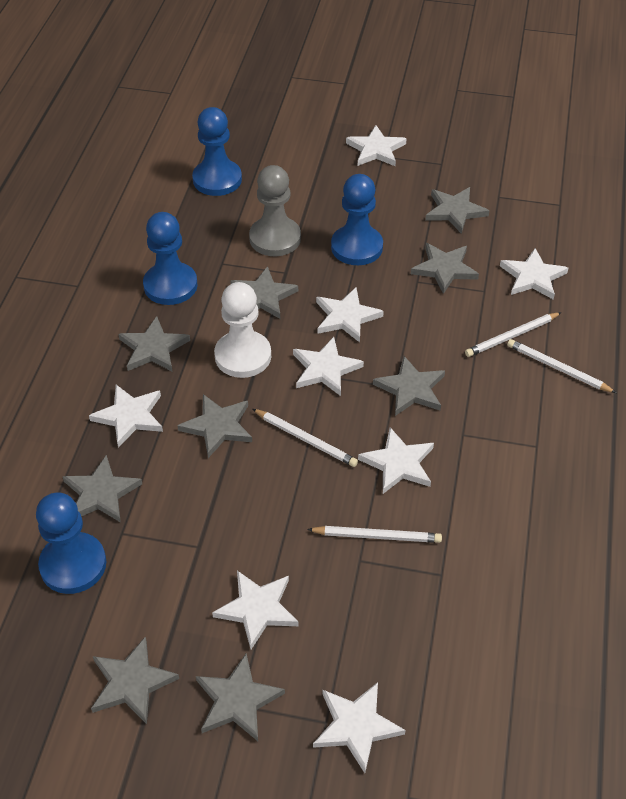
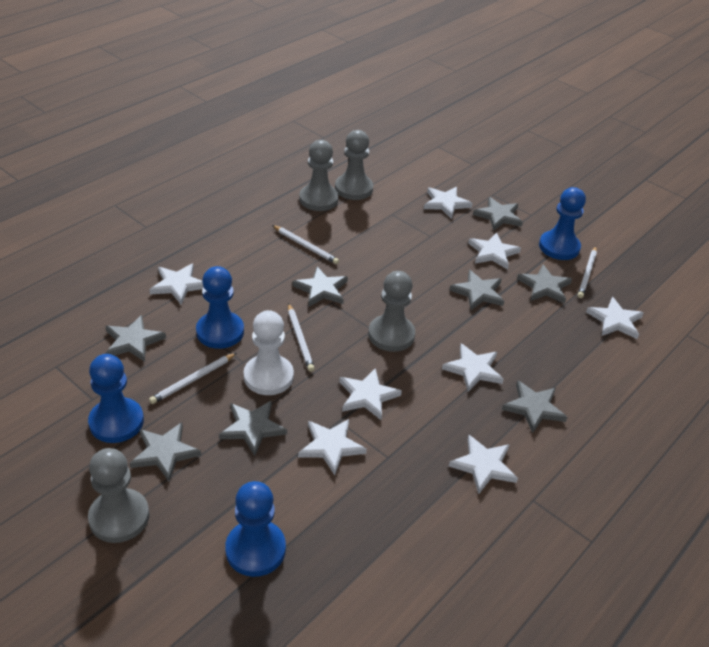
grey pawn: 1 -> 4
grey star: 9 -> 8

